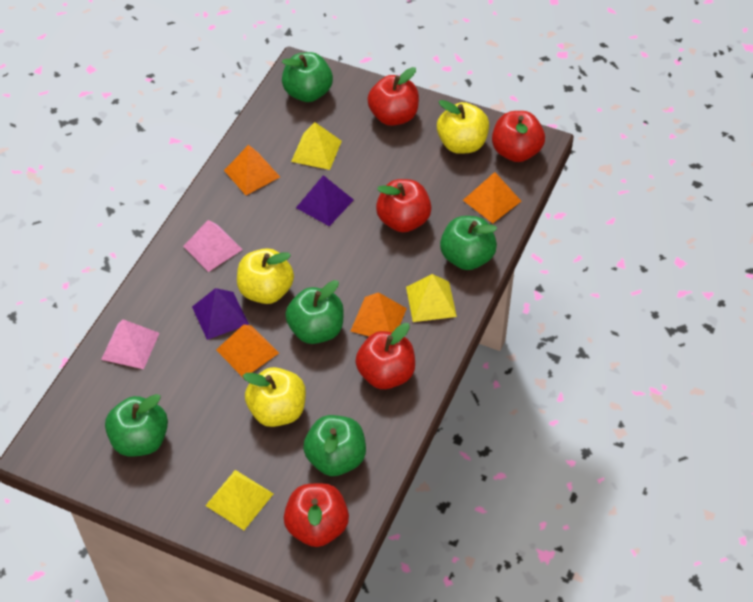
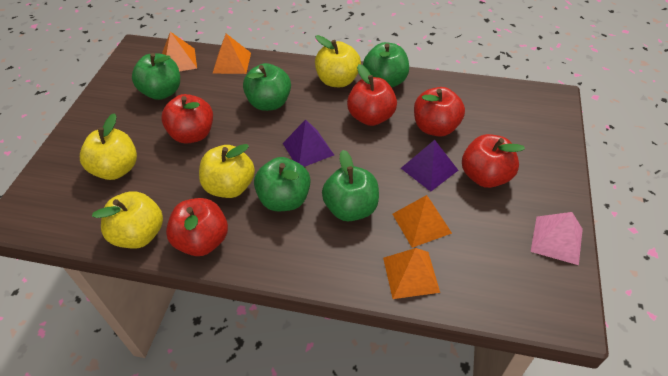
pink pyramid: 2 -> 1
yellow apple: 3 -> 4
yellow pyramid: 3 -> 0

